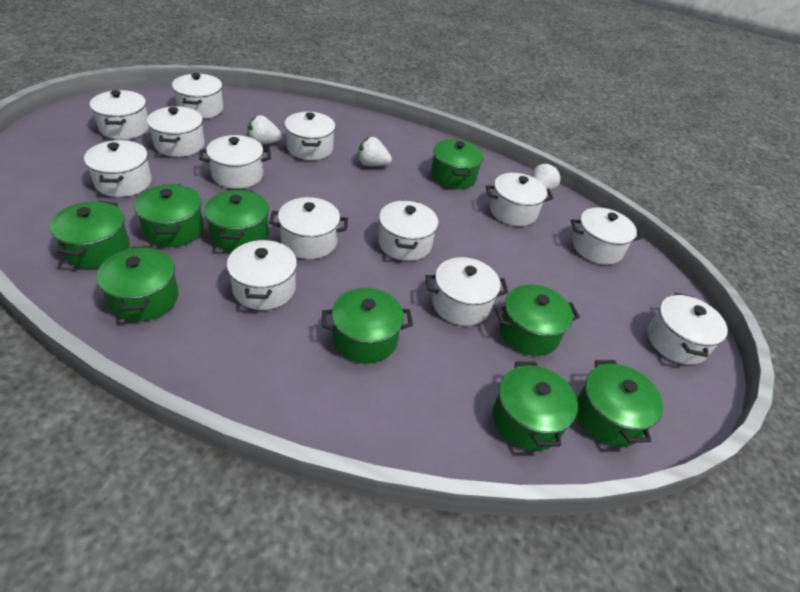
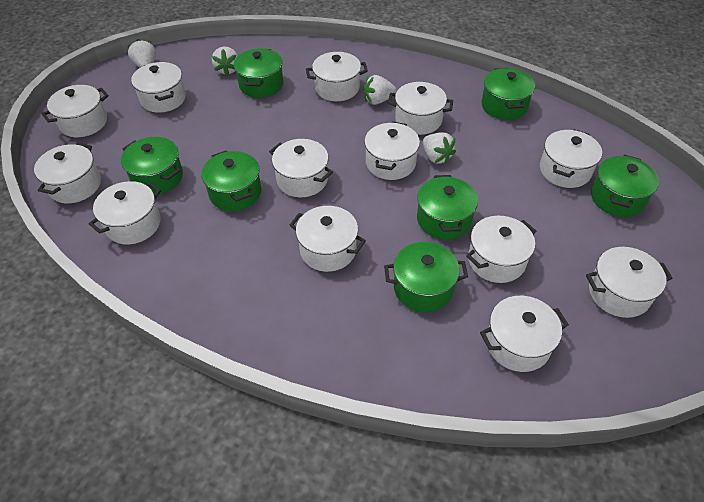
green pot: 9 -> 7
white strawberry: 3 -> 4

